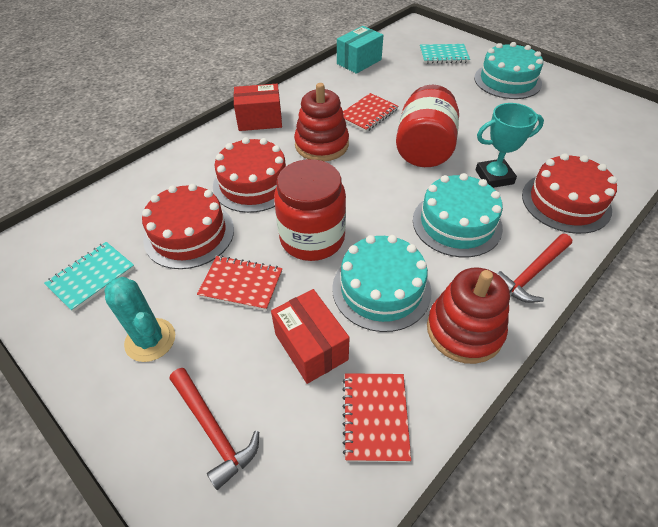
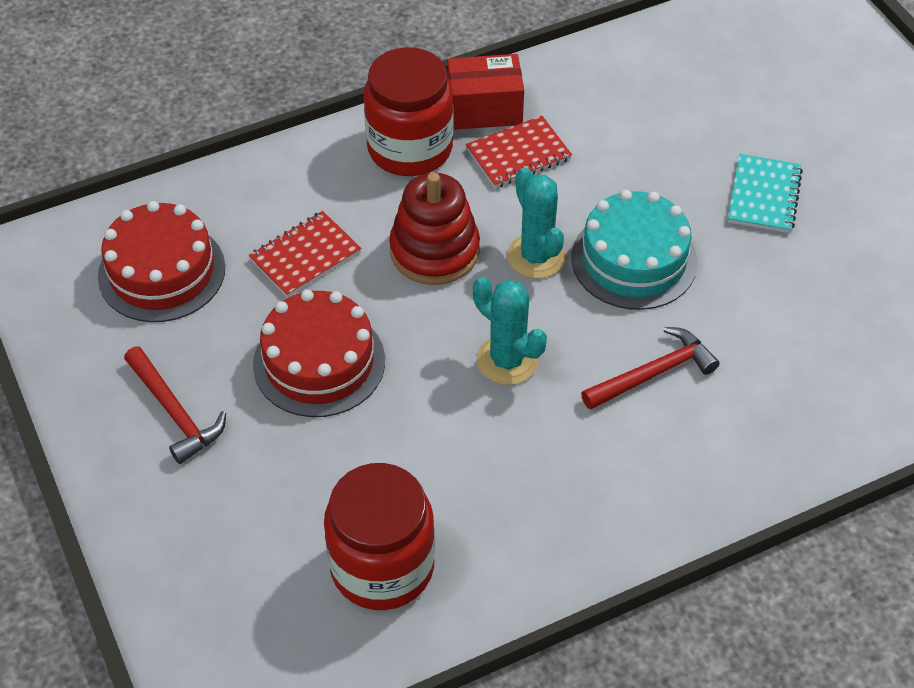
red box: 2 -> 1
red cake: 3 -> 2
red notebook: 3 -> 2
red stacking toy: 2 -> 1
turquoise box: 1 -> 0
turquoise cactus: 1 -> 2
turquoise cake: 3 -> 1
turquoise notebook: 2 -> 1
turquoise trophy: 1 -> 0

